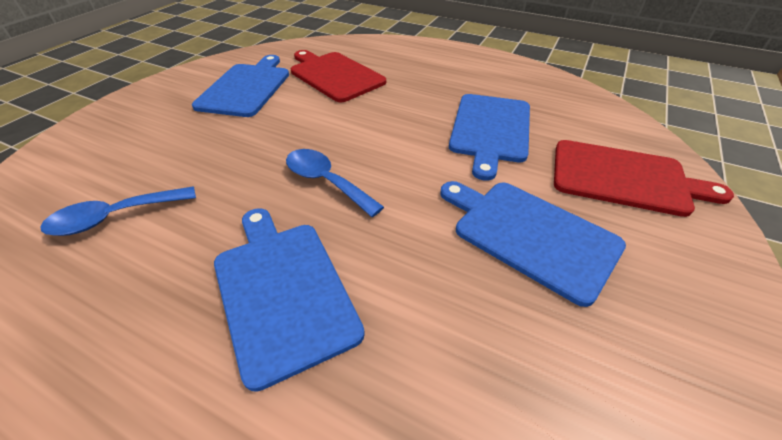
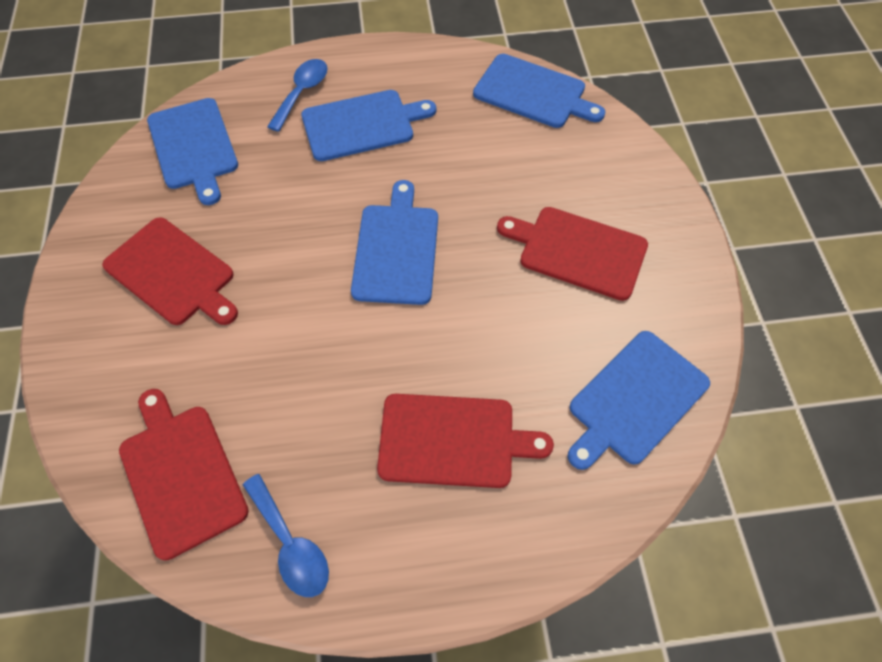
blue cutting board: 4 -> 5
red cutting board: 2 -> 4

